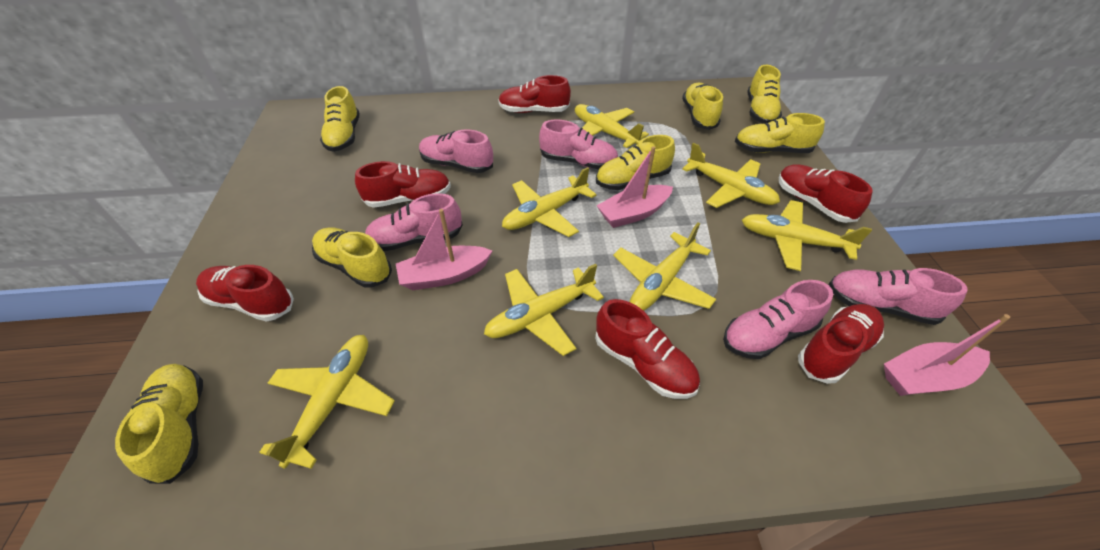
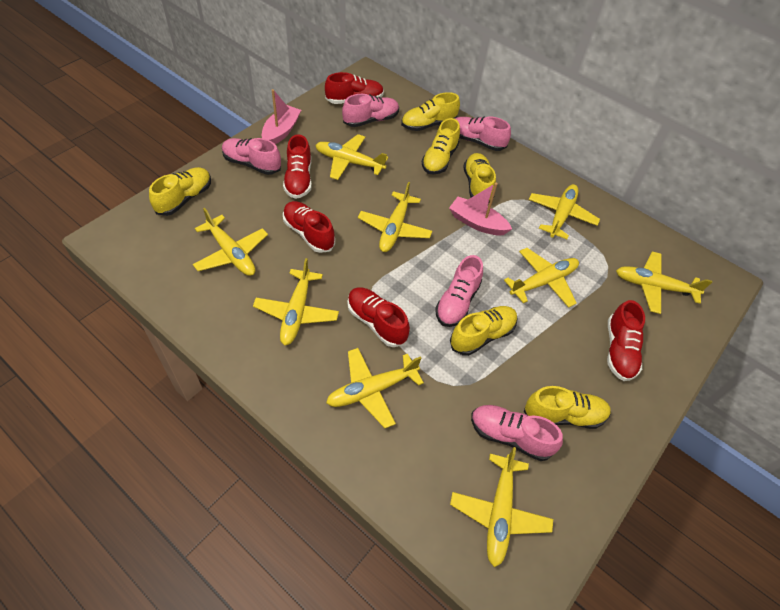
pink boat: 3 -> 2
red shoe: 6 -> 5
yellow plane: 7 -> 9
yellow shoe: 7 -> 6

